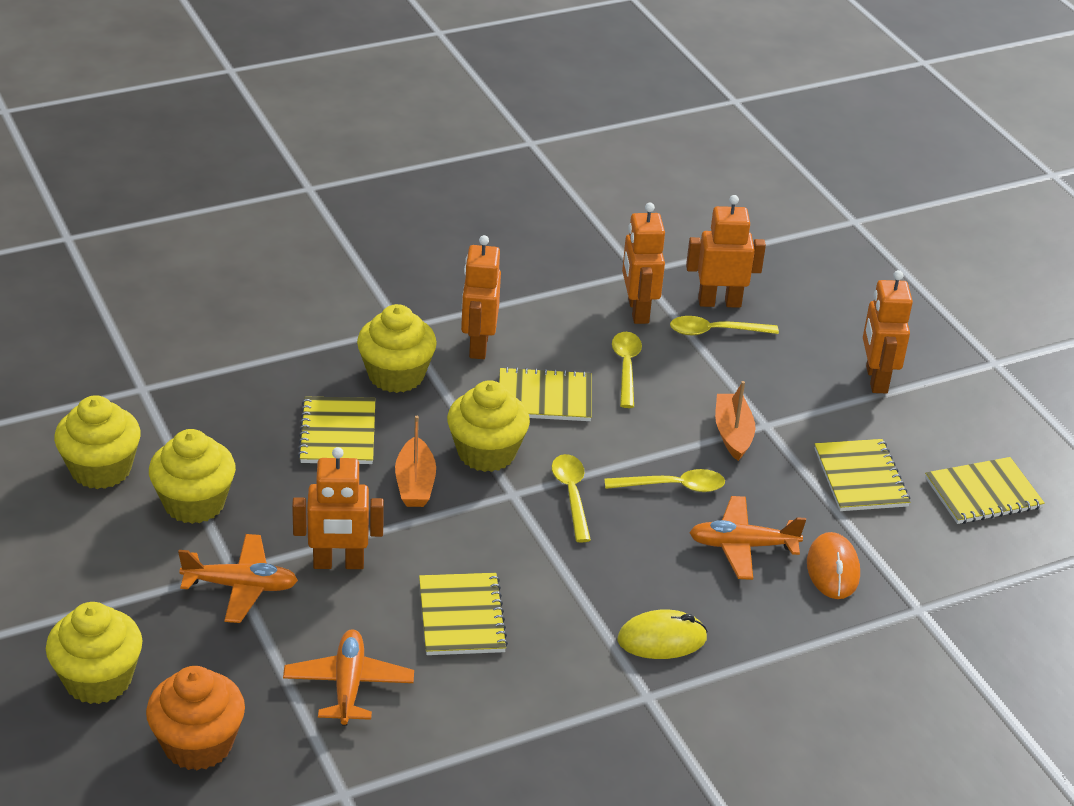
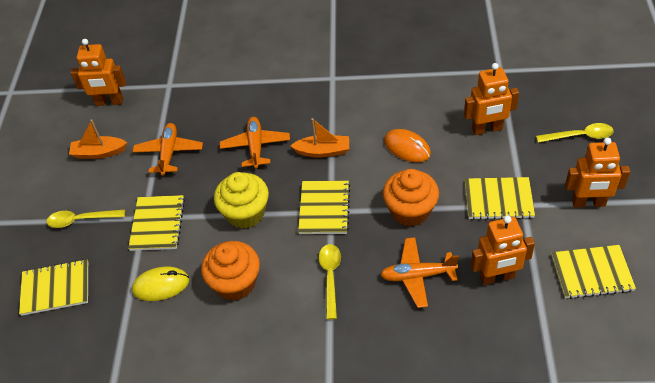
orange cupcake: 1 -> 2
orange robot: 5 -> 4
yellow cupcake: 5 -> 1
yellow spoon: 4 -> 3

